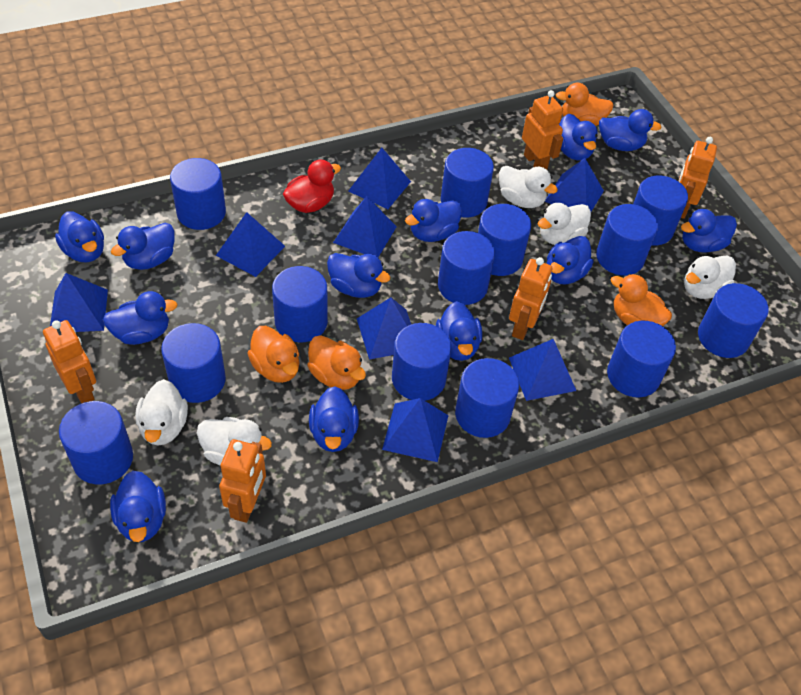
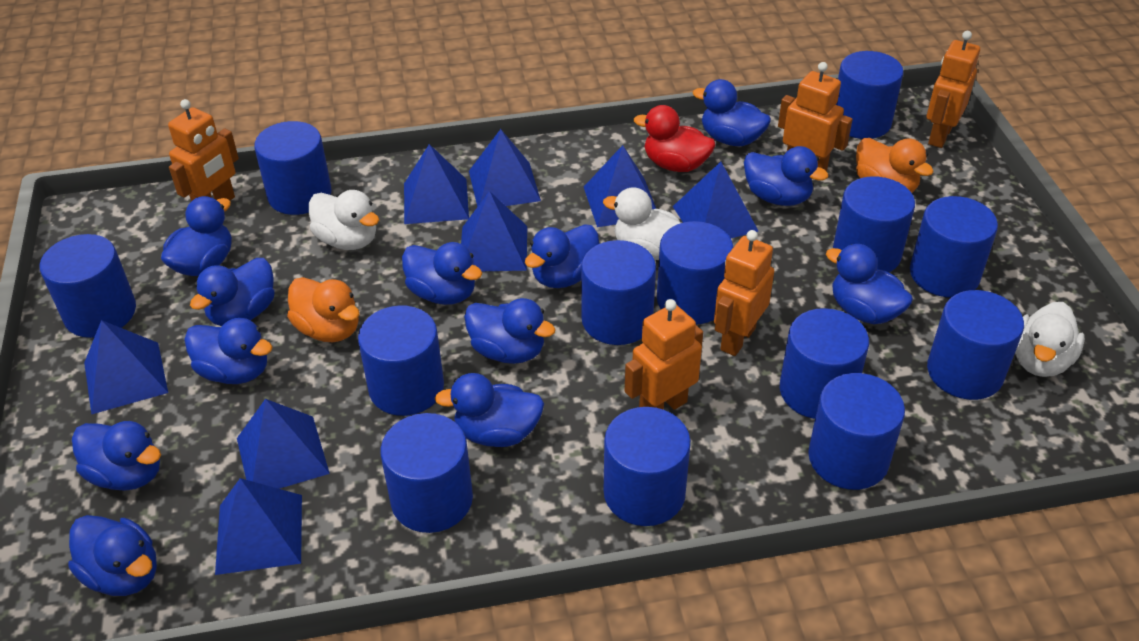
orange duck: 4 -> 2
white duck: 5 -> 3

